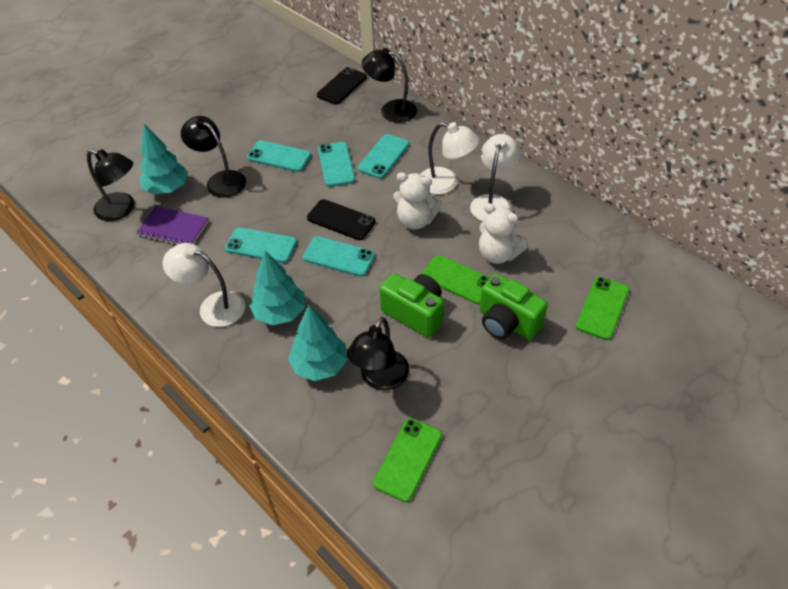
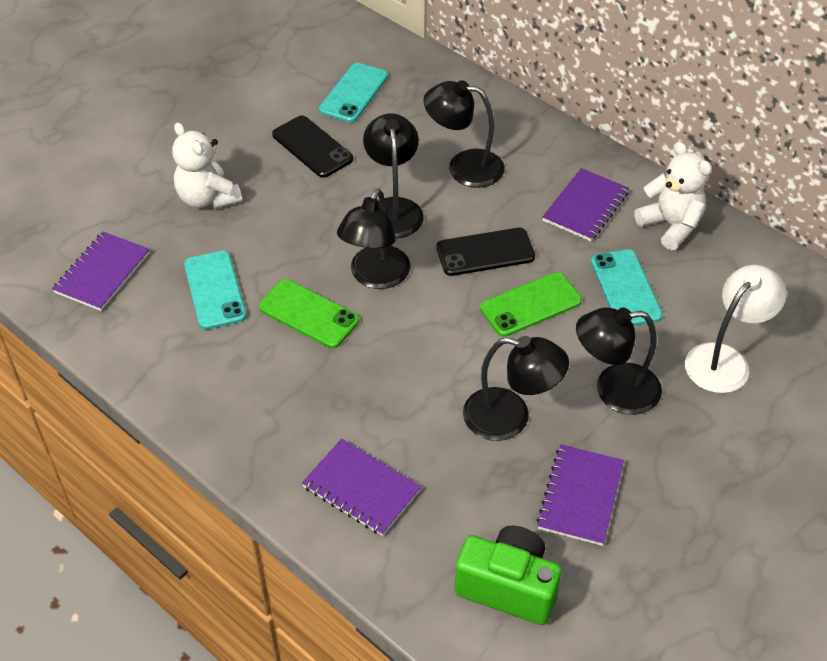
black lamp: 4 -> 5
green camera: 2 -> 1
green phone: 3 -> 2
purple notebook: 1 -> 4
turquoise phone: 5 -> 3
turquoise tree: 3 -> 0
white lamp: 3 -> 1

